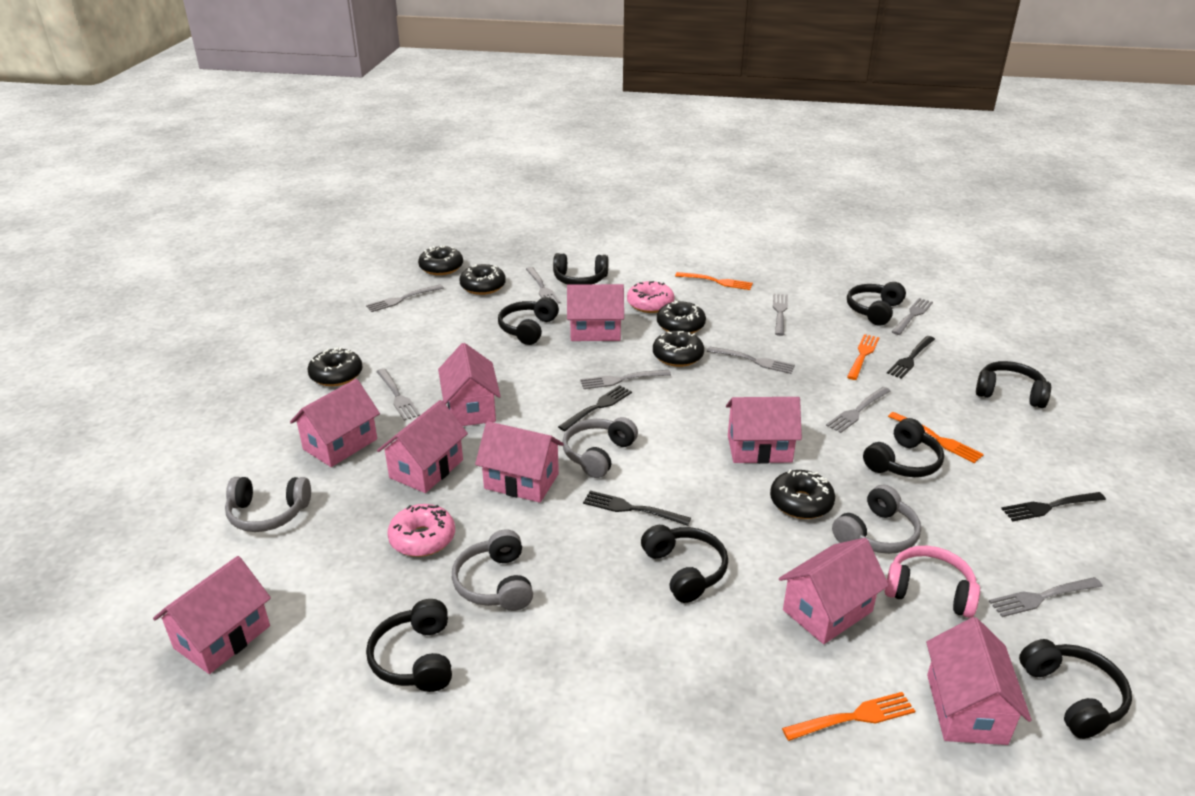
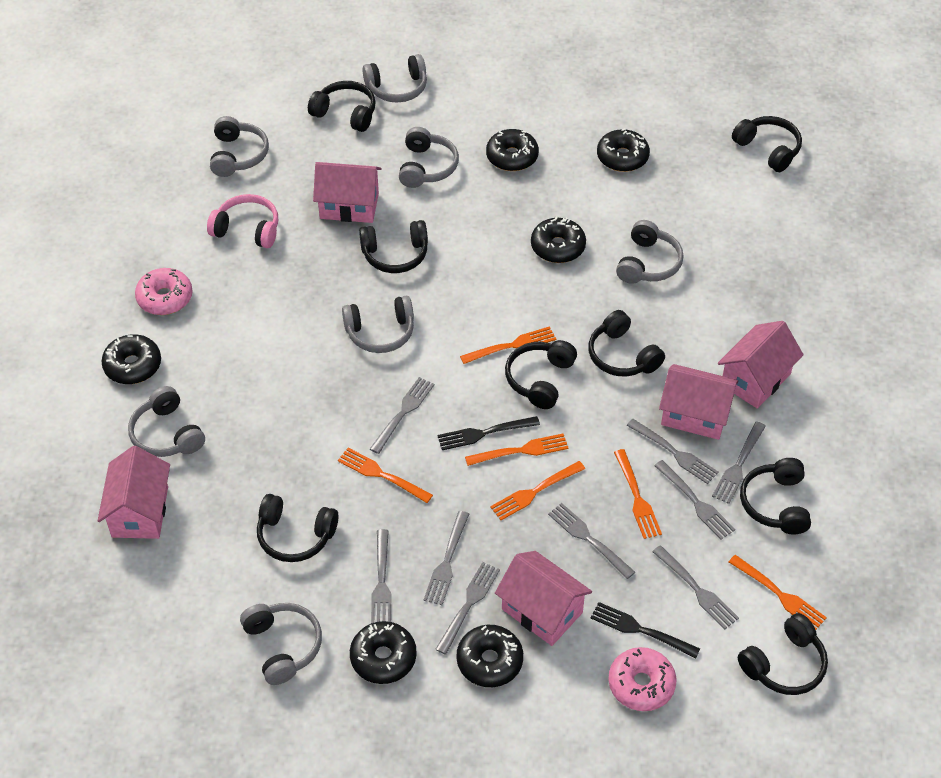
black fork: 4 -> 2
grey headphones: 4 -> 7
orange fork: 4 -> 6
pink house: 9 -> 5

